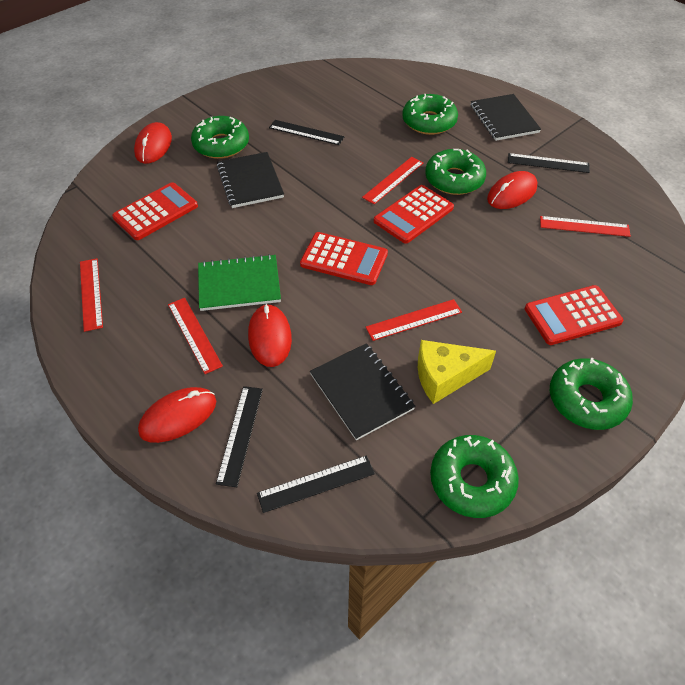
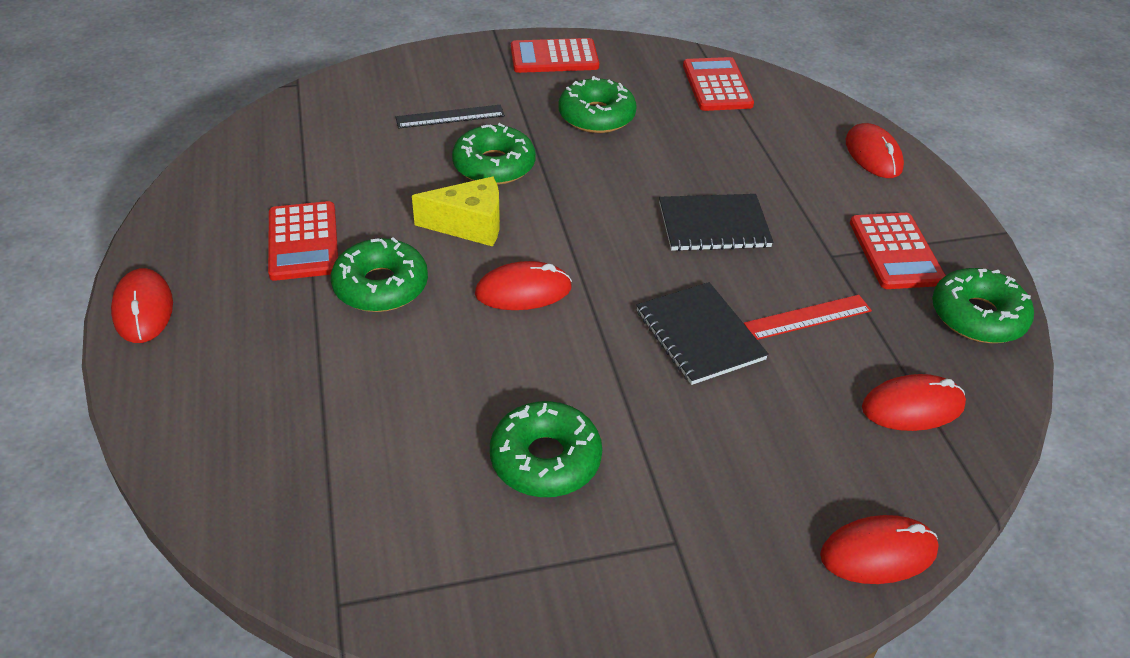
black notebook: 3 -> 2
black ruler: 4 -> 1
green notebook: 1 -> 0
red mouse: 4 -> 5
red ruler: 5 -> 1

